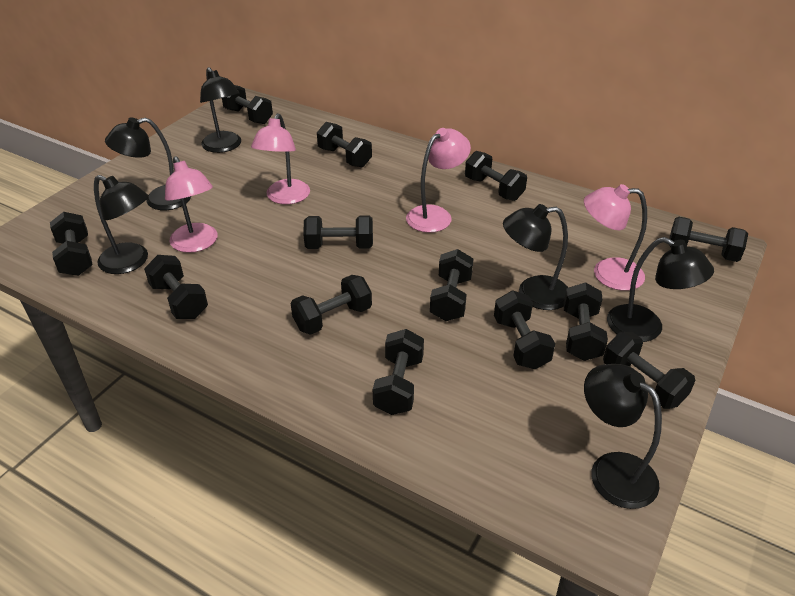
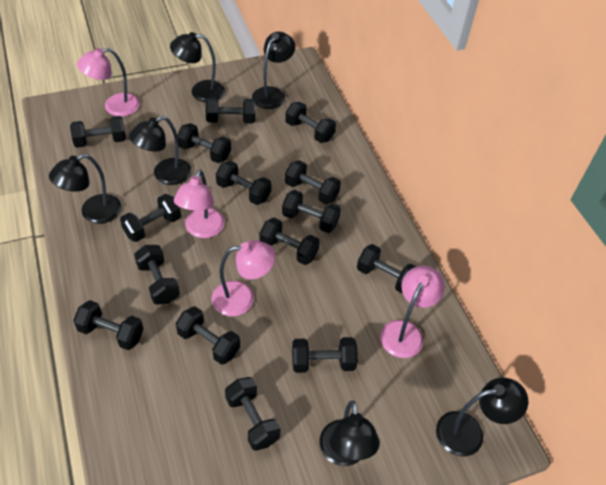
black dumbbell: 13 -> 15

